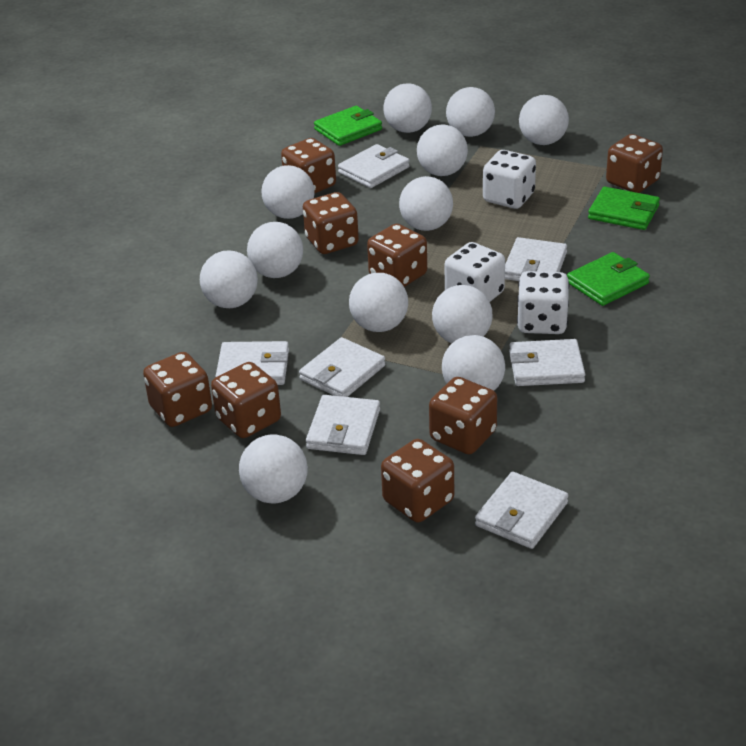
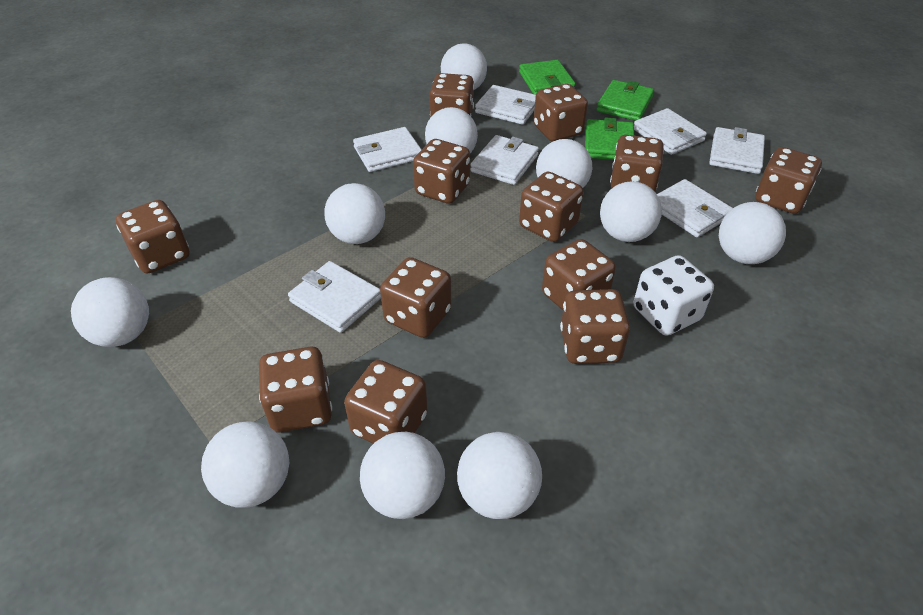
brown dice: 8 -> 12
white ball: 12 -> 10
white dice: 3 -> 1

